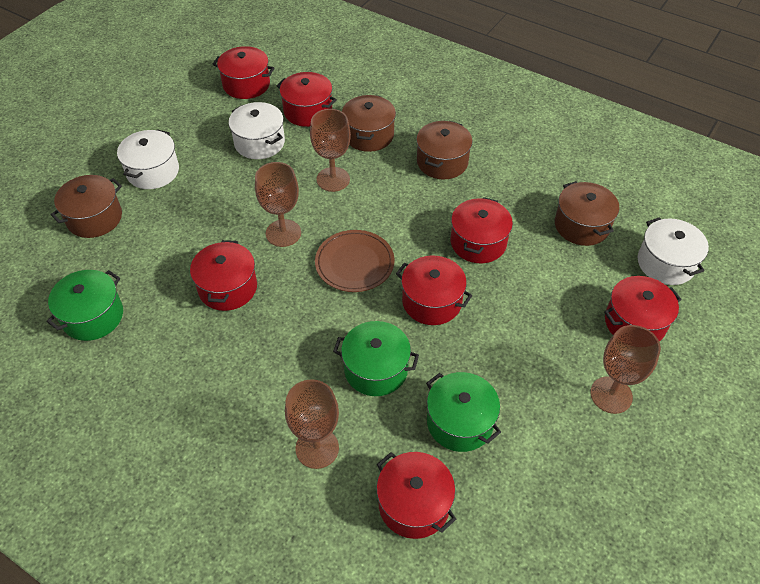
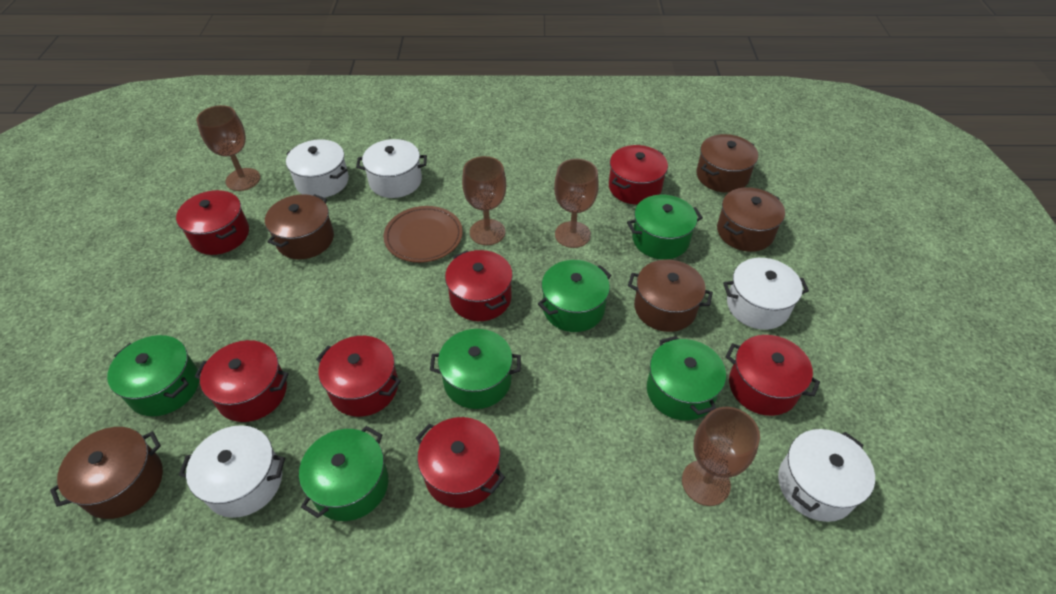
brown pot: 4 -> 5
green pot: 3 -> 6
white pot: 3 -> 5

